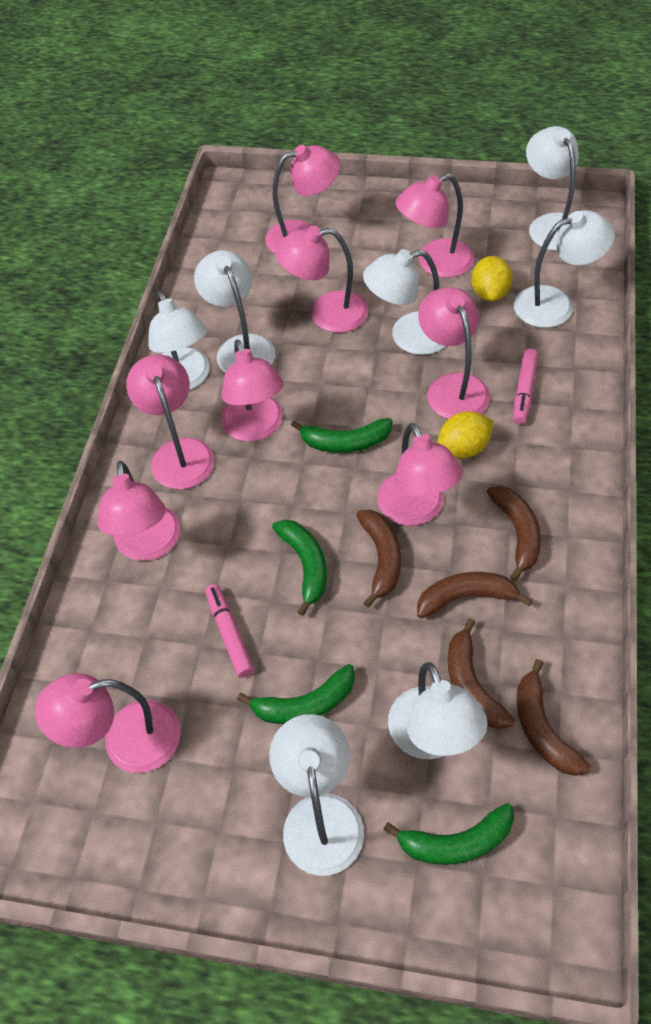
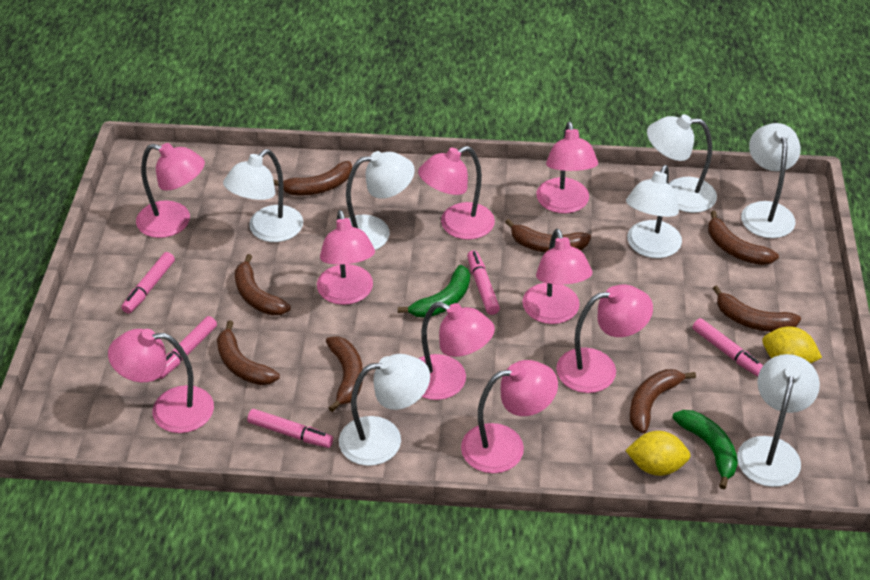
brown banana: 5 -> 8
green banana: 4 -> 2
pink marker: 2 -> 5

